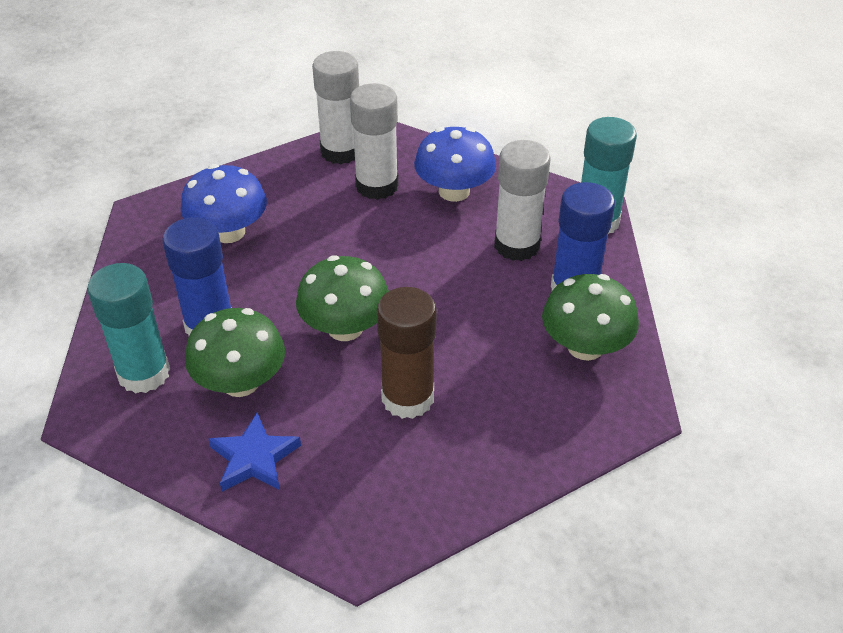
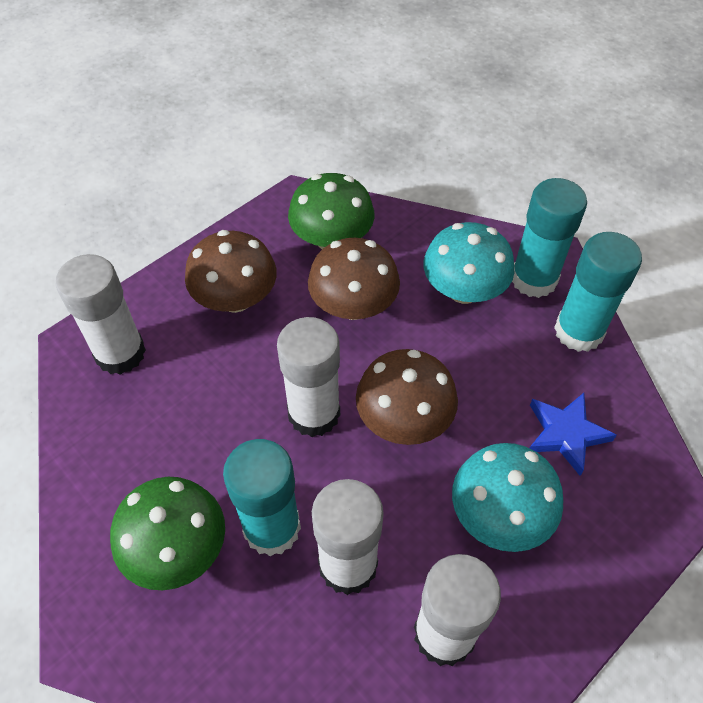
blue glue stick: 2 -> 0
blue mushroom: 2 -> 0
brown glue stick: 1 -> 0
brown mushroom: 0 -> 3
green mushroom: 3 -> 2
turquoise glue stick: 2 -> 3
turquoise mushroom: 0 -> 2
white glue stick: 3 -> 4

